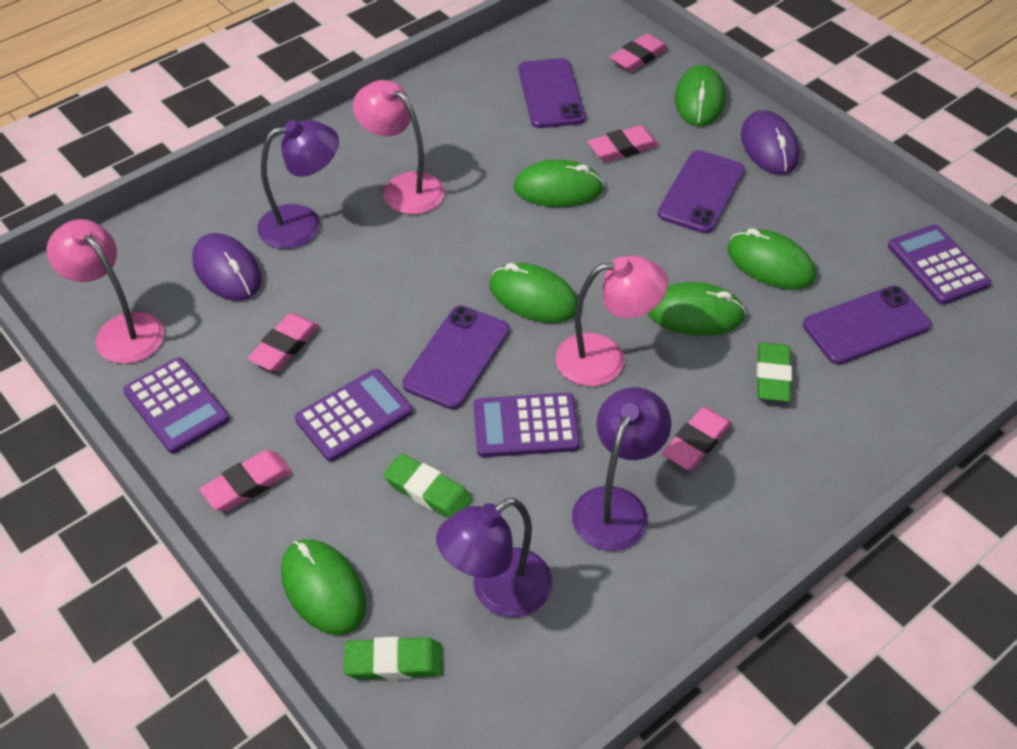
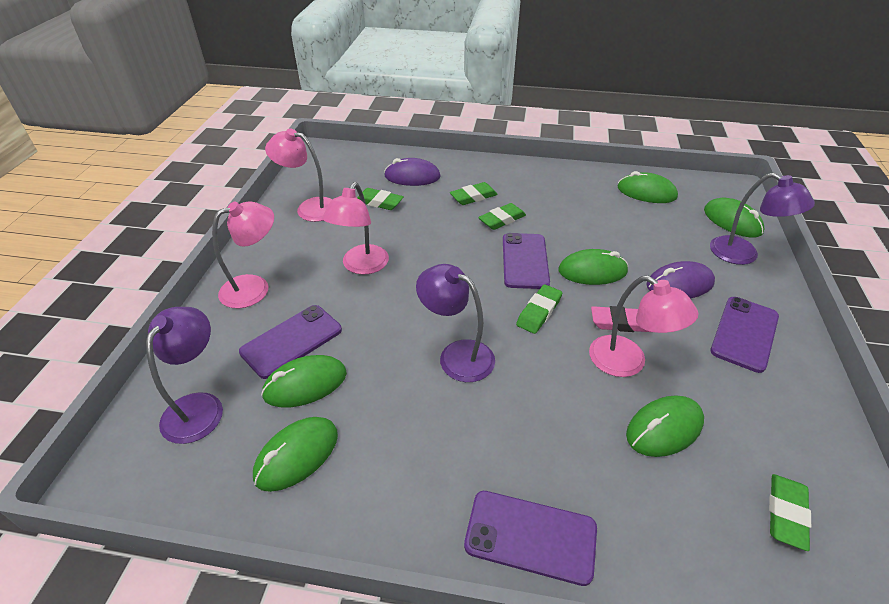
green eraser: 3 -> 5
pink eraser: 5 -> 1
pink lamp: 3 -> 4
purple calculator: 4 -> 0

